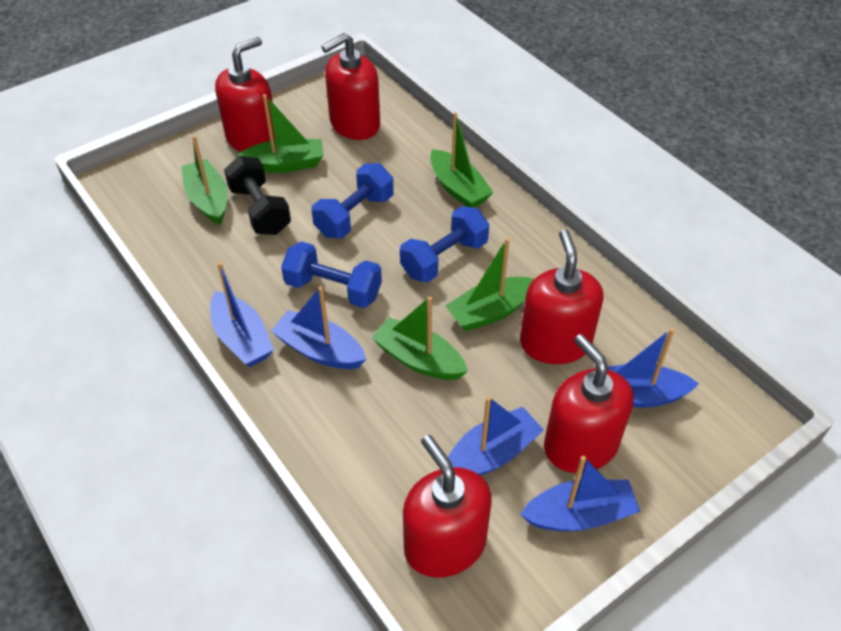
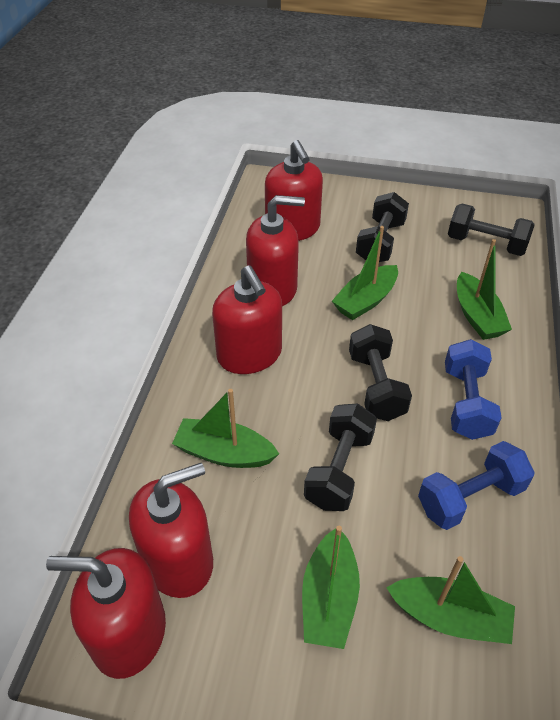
black dumbbell: 1 -> 4
blue boat: 5 -> 0
blue dumbbell: 3 -> 2

